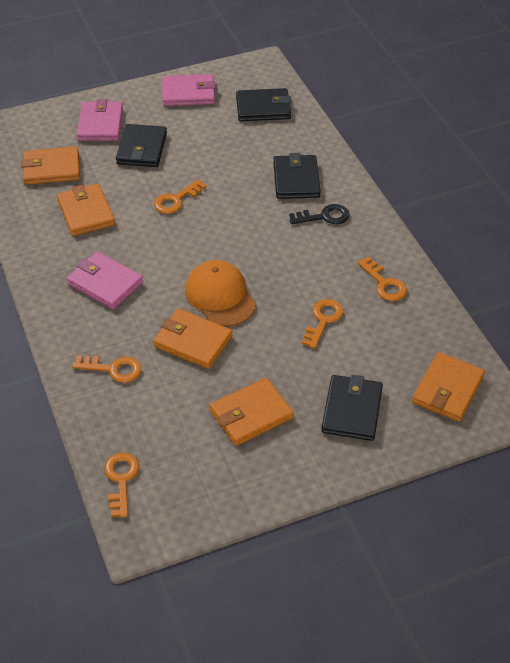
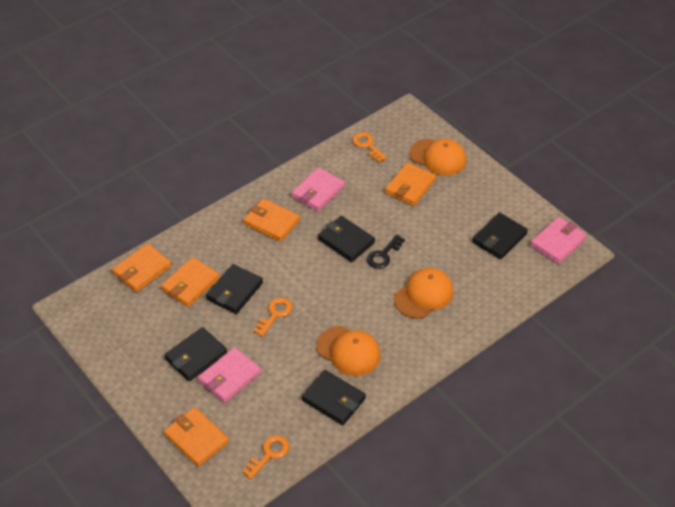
black wallet: 4 -> 5
orange cap: 1 -> 3
orange key: 5 -> 3

